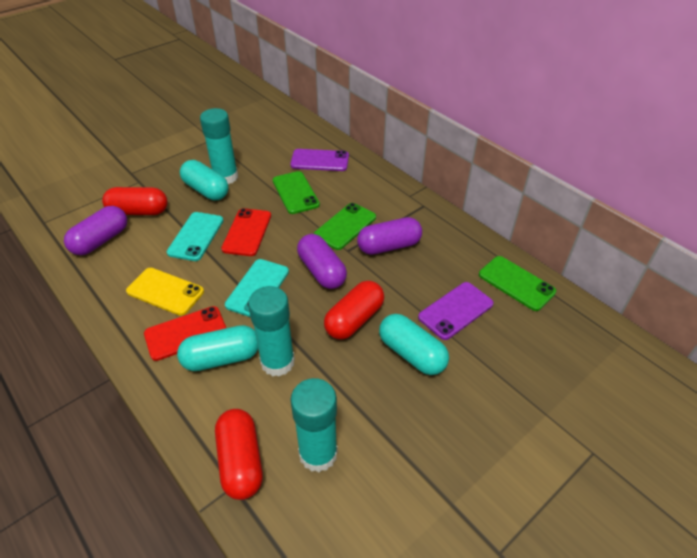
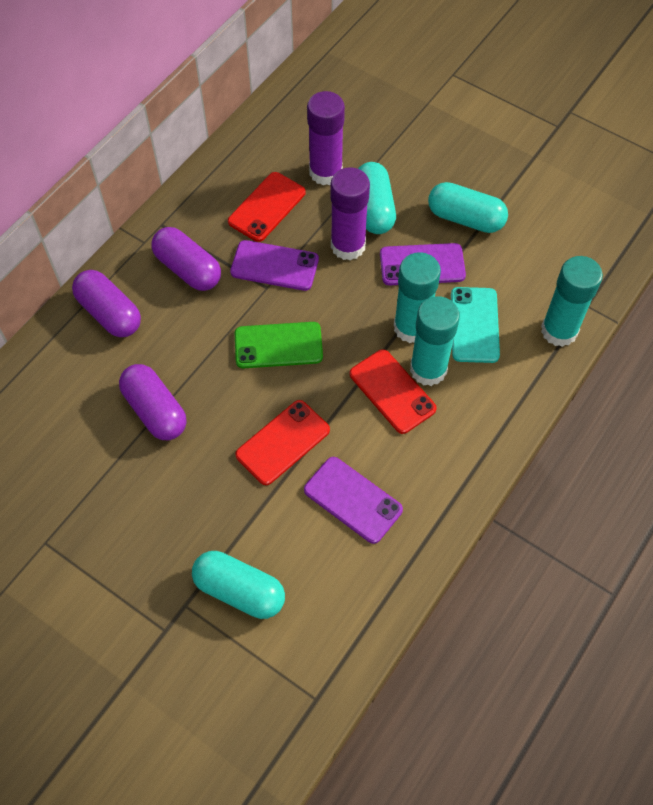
green phone: 3 -> 1
purple glue stick: 0 -> 2
purple phone: 2 -> 3
red capsule: 3 -> 0
red phone: 2 -> 3
turquoise phone: 2 -> 1
yellow phone: 1 -> 0

